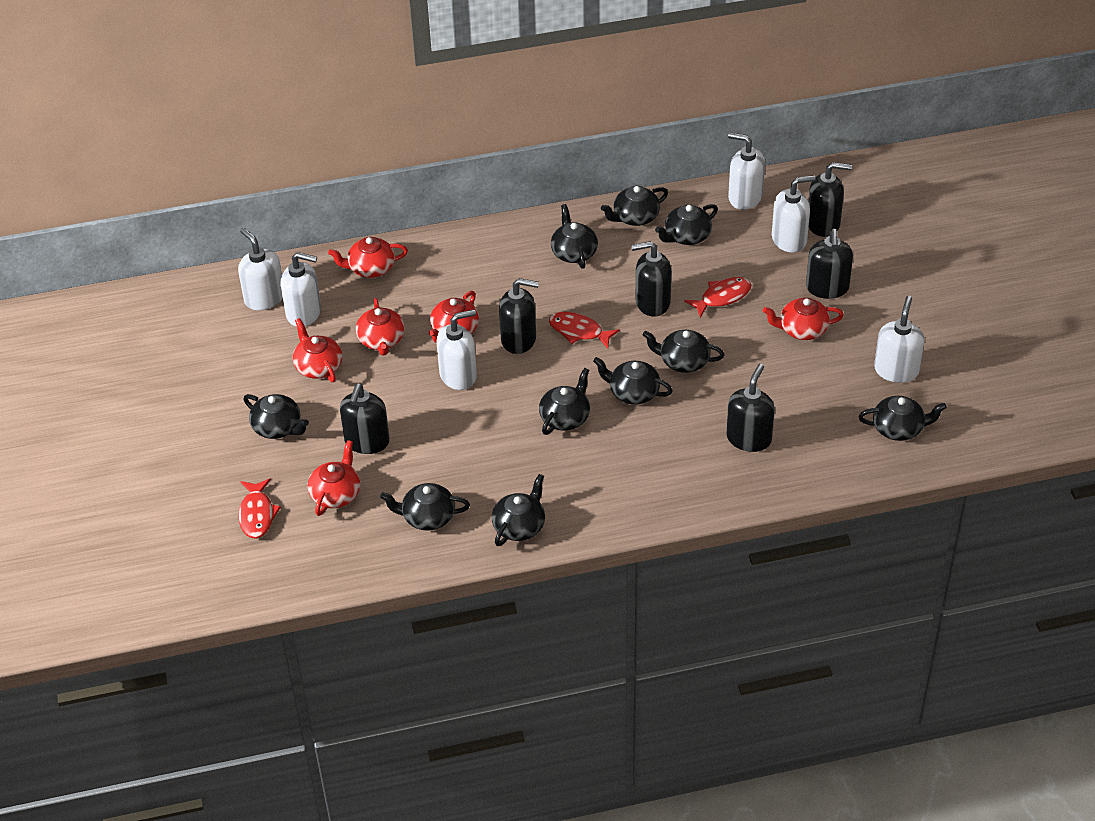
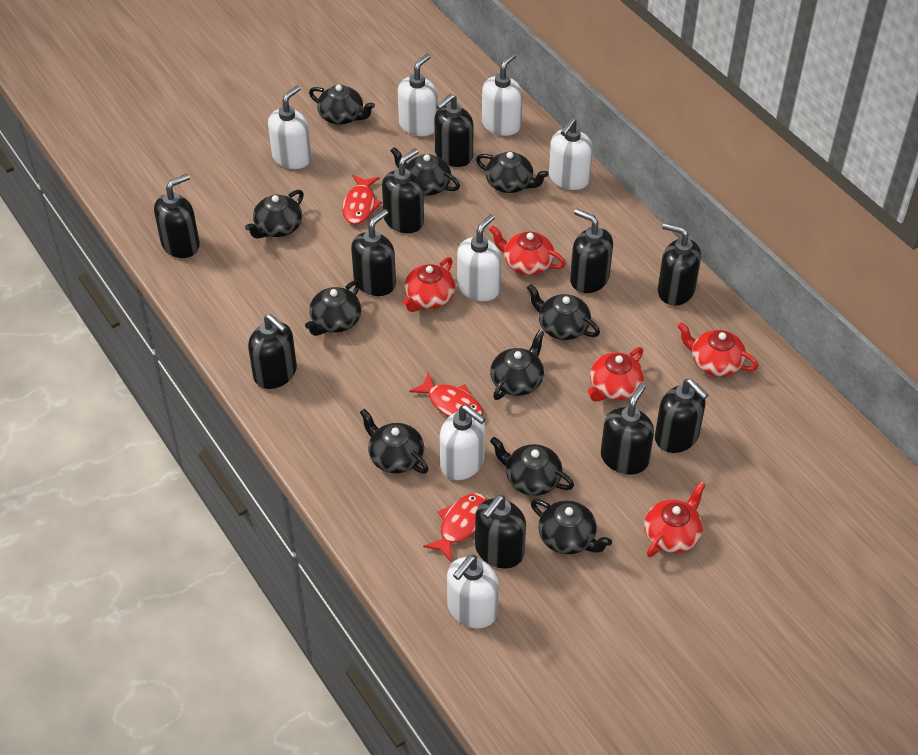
black soap dispenser: 6 -> 10
red teapot: 6 -> 5
white soap dispenser: 6 -> 7

